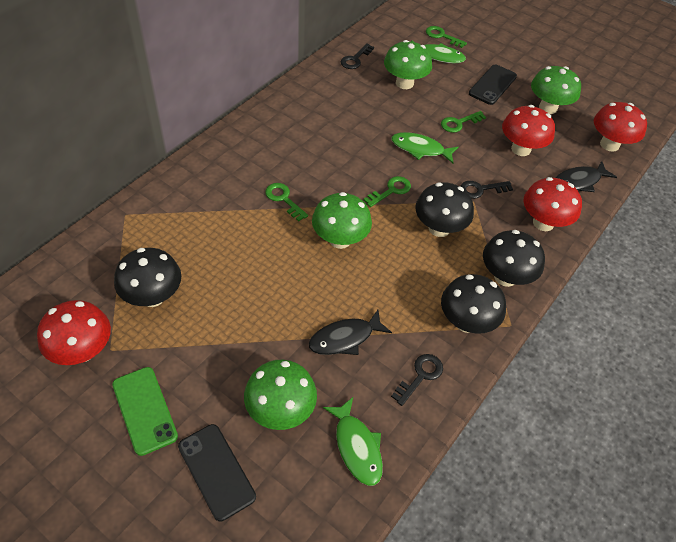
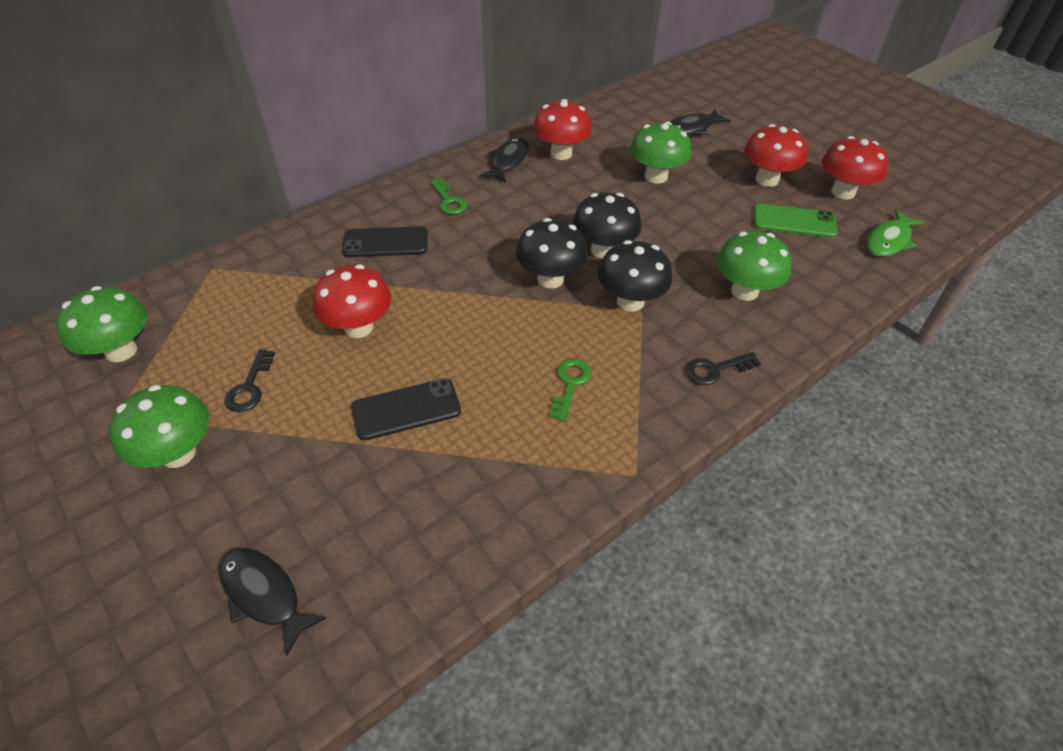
black fish: 2 -> 3
black key: 3 -> 2
black mushroom: 4 -> 3
green fish: 3 -> 1
green key: 4 -> 2

